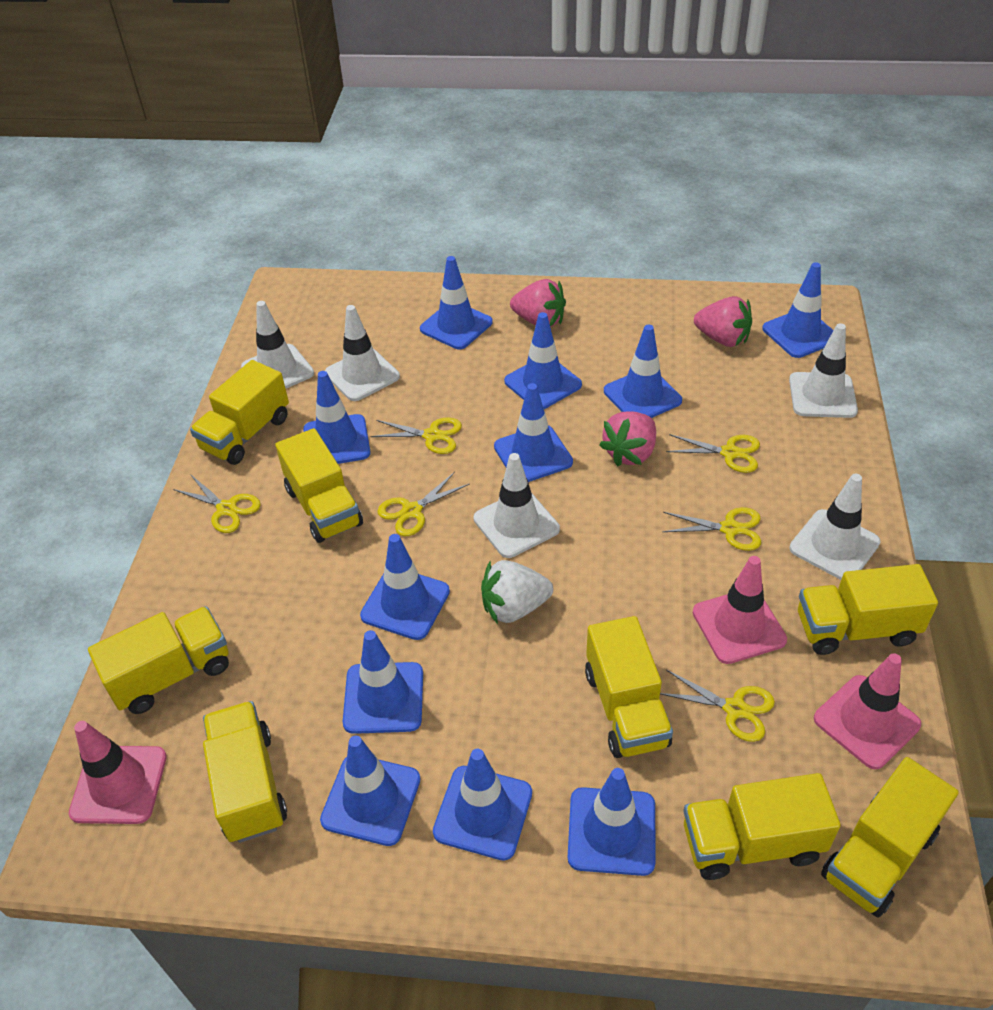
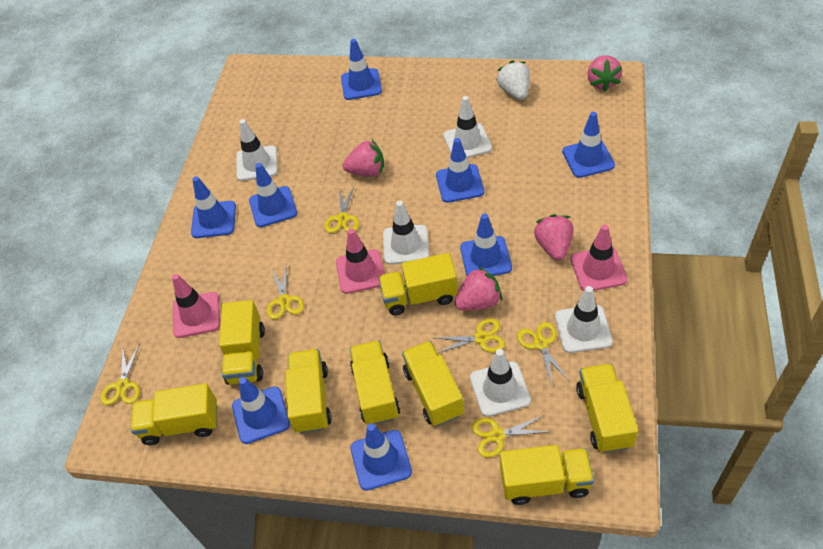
blue traffic cone: 11 -> 8
pink strawberry: 3 -> 4

